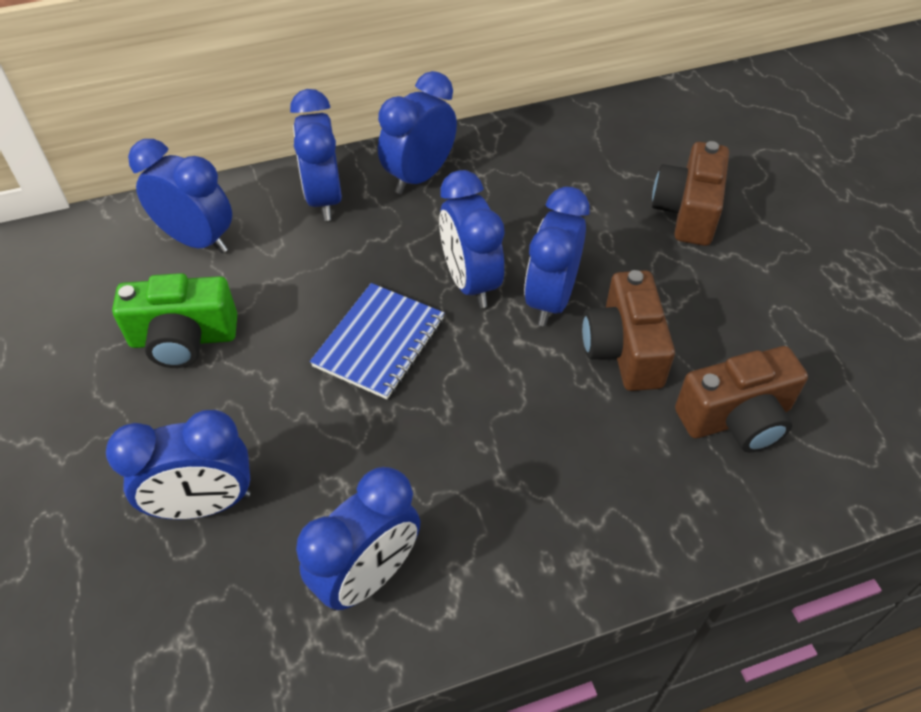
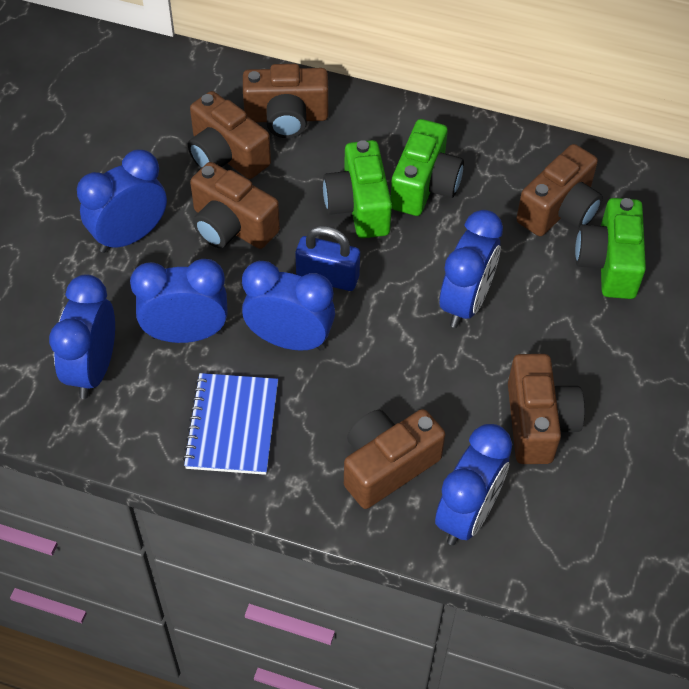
blue clock: 7 -> 6
blue padlock: 0 -> 1
brown camera: 3 -> 6
green camera: 1 -> 3

